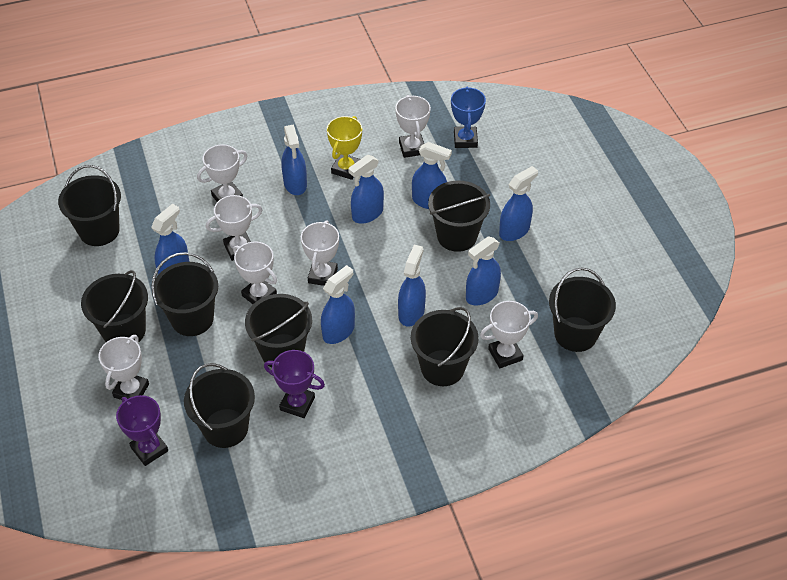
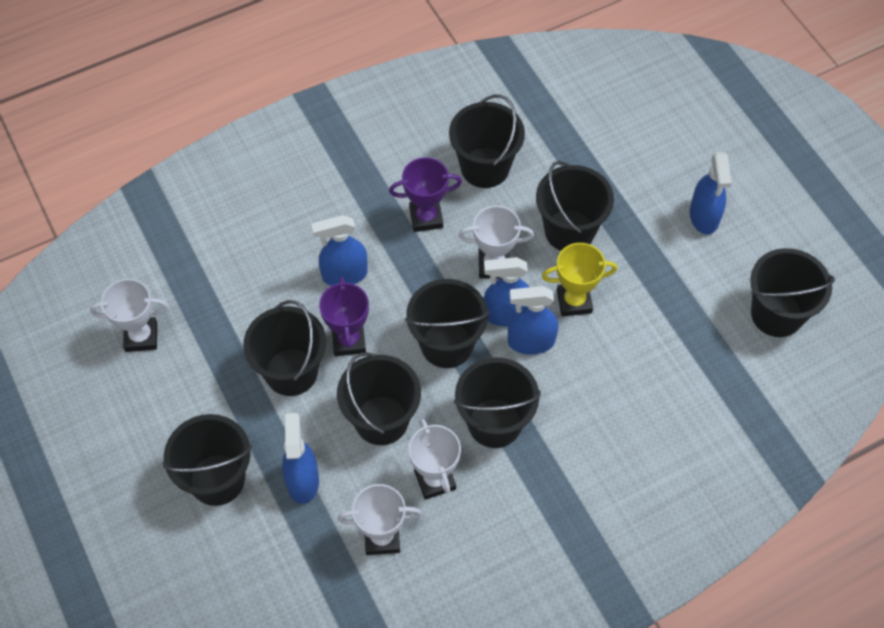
blue spray bottle: 8 -> 5
blue trophy: 1 -> 0
white trophy: 7 -> 4

